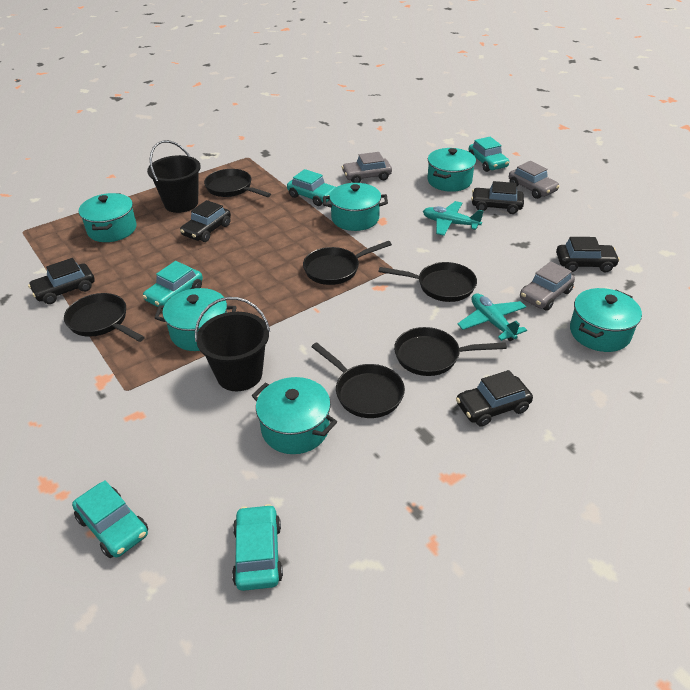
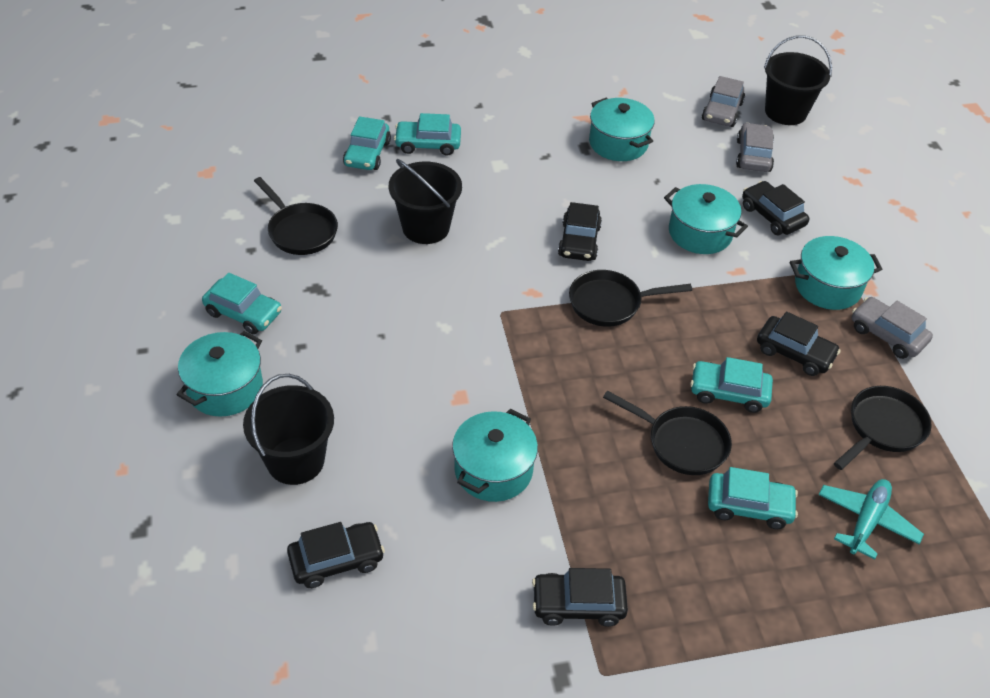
black bucket: 2 -> 3
black pan: 6 -> 4
turquoise plane: 2 -> 1
turquoise pot: 6 -> 5

